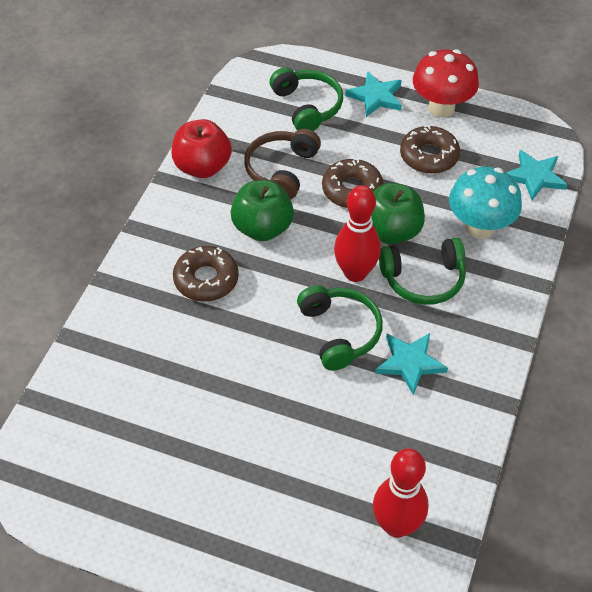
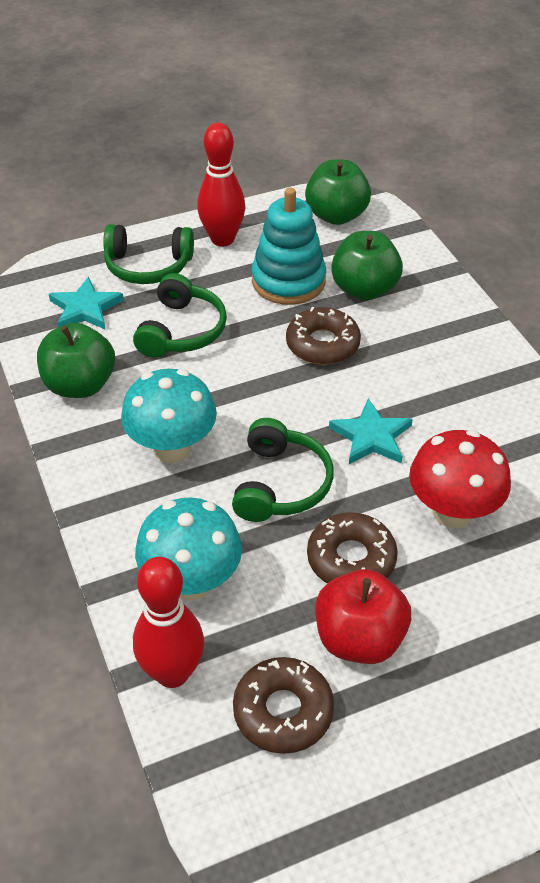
brown headphones: 1 -> 0
green apple: 2 -> 3
turquoise mushroom: 1 -> 2
turquoise stacking toy: 0 -> 1
turquoise star: 3 -> 2

